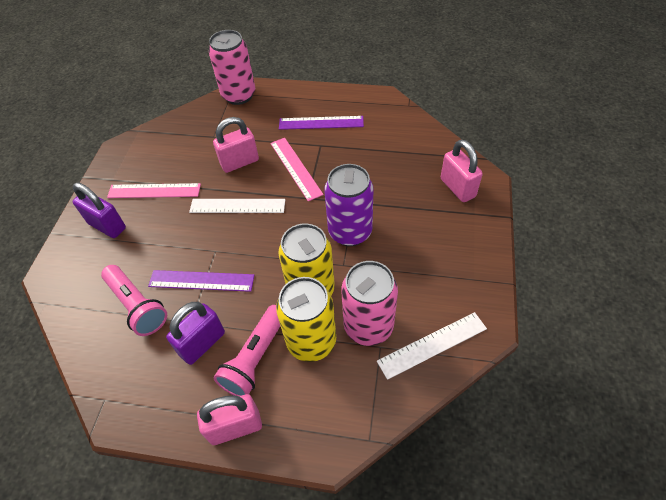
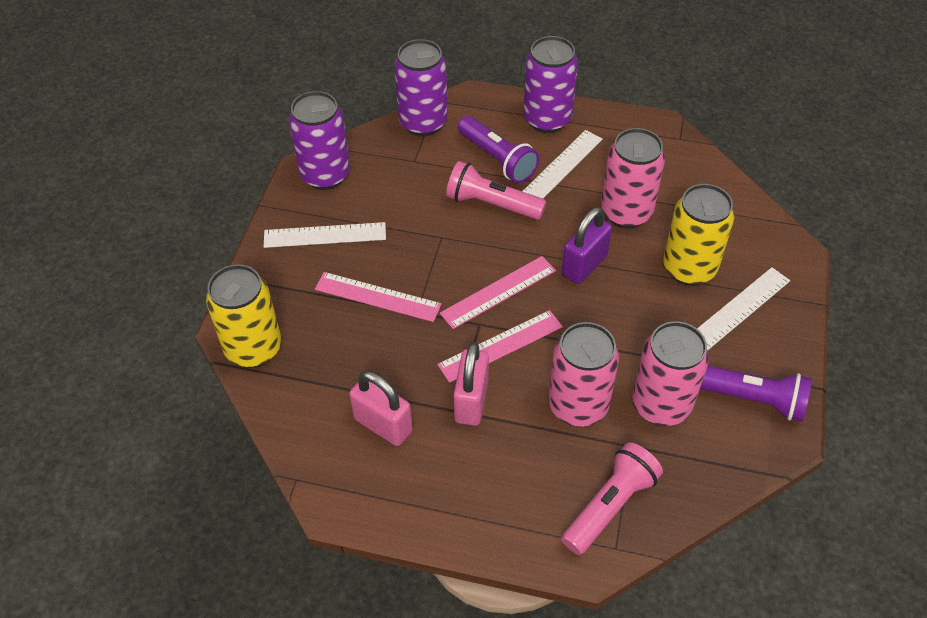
pink can: 2 -> 3
pink padlock: 3 -> 2
pink ruler: 2 -> 3
purple can: 1 -> 3
purple flashlight: 0 -> 2
purple padlock: 2 -> 1
purple ruler: 2 -> 0
white ruler: 2 -> 3

